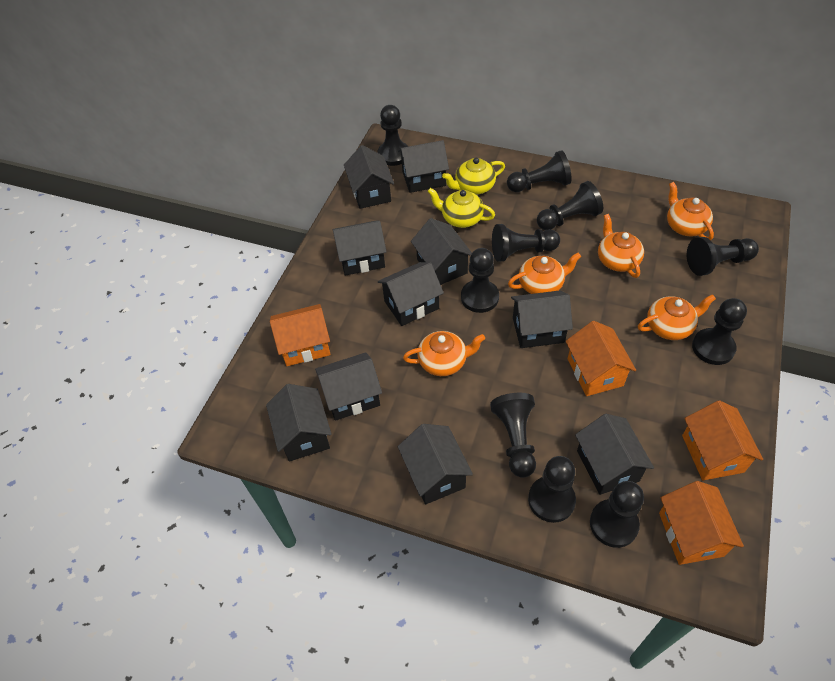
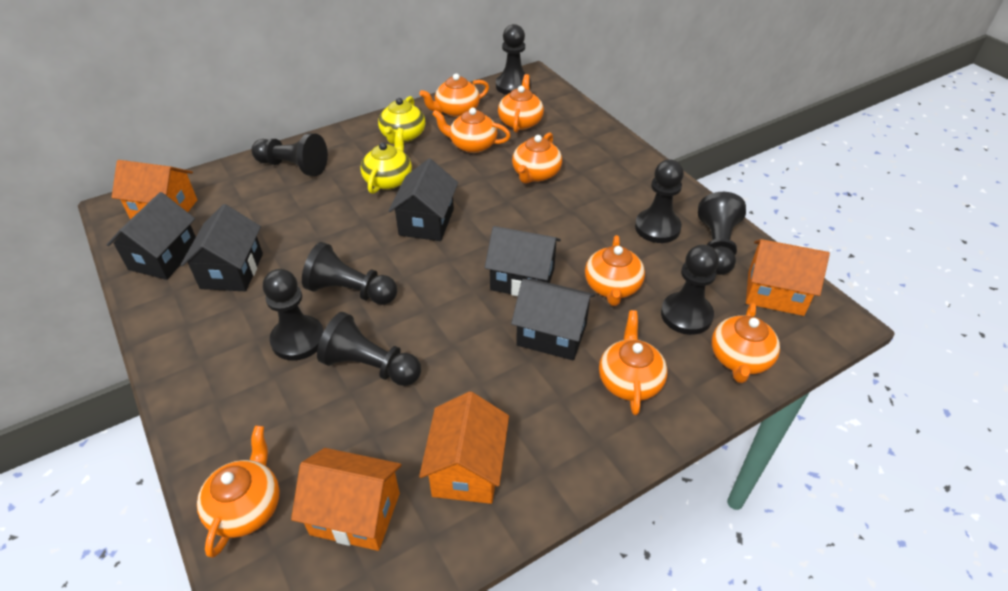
black house: 10 -> 5
black pawn: 10 -> 8
orange teapot: 5 -> 8

